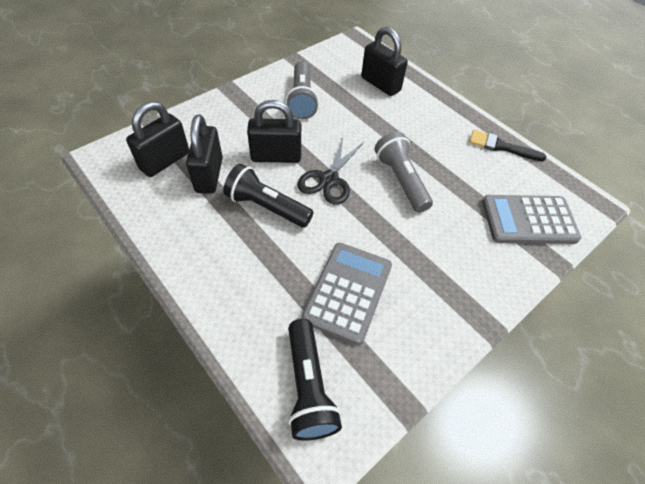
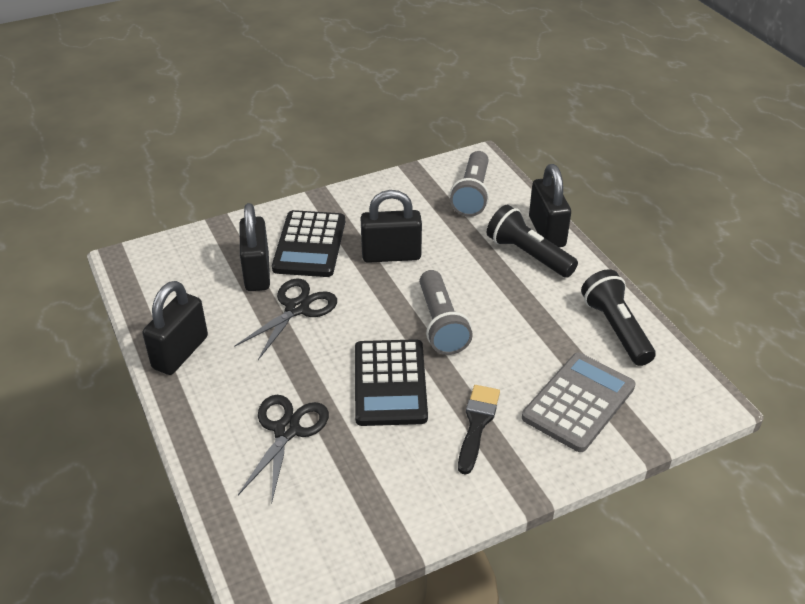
black calculator: 0 -> 2
black scissors: 1 -> 2
grey calculator: 2 -> 1

